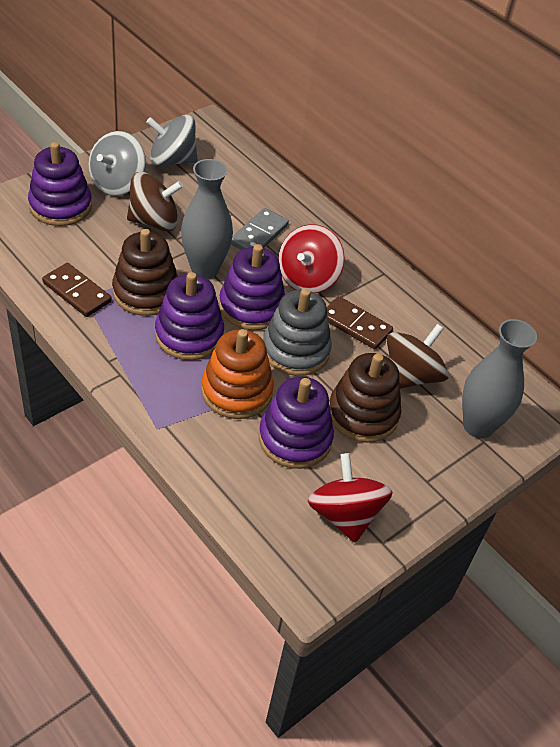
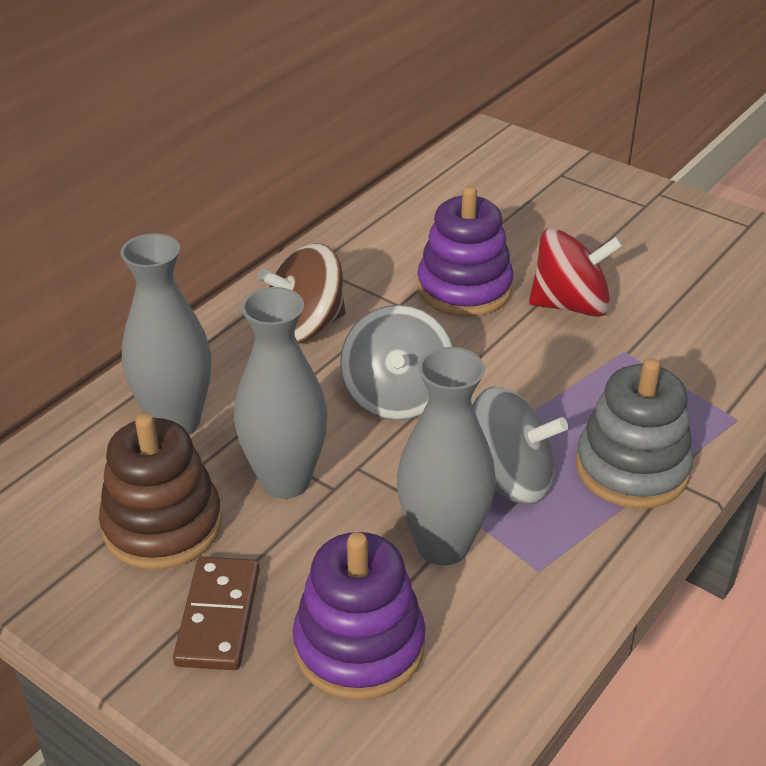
brown domino: 2 -> 1
brown spinning top: 2 -> 1
brown stacking toy: 2 -> 1
grey domino: 1 -> 0
grey vase: 2 -> 3
orange stacking toy: 1 -> 0
purple stacking toy: 4 -> 2
red spinning top: 2 -> 1

